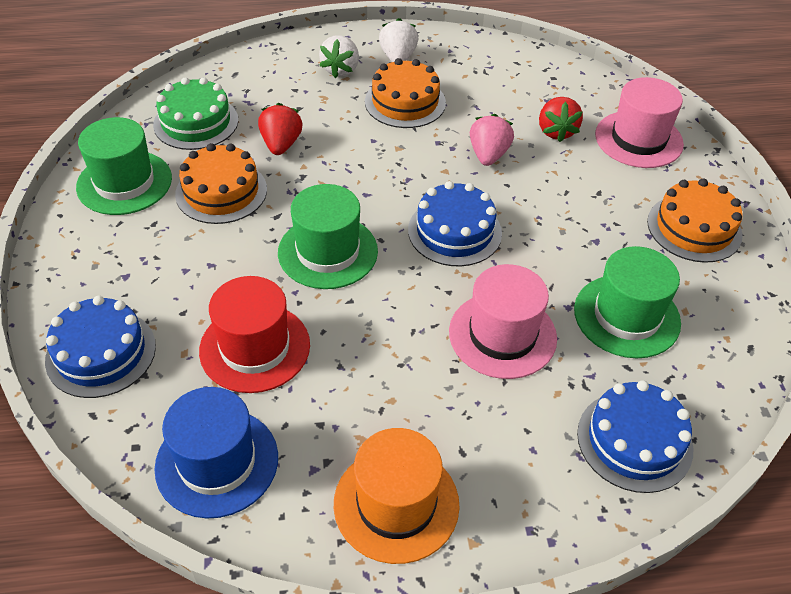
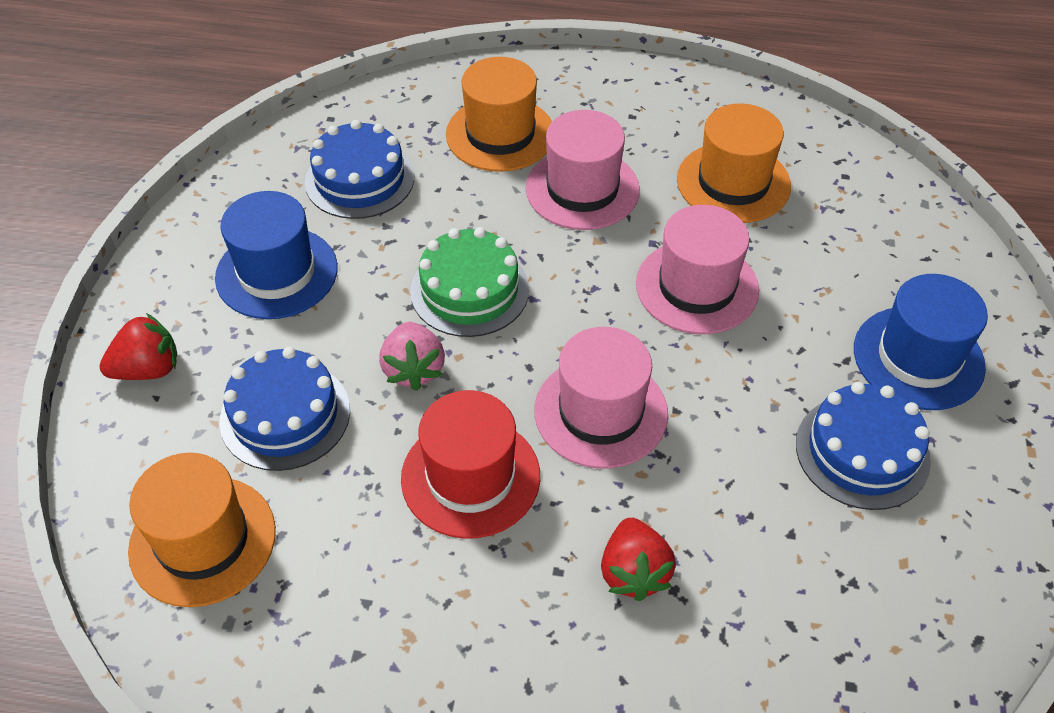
blue hat: 1 -> 2
green hat: 3 -> 0
orange cake: 3 -> 0
orange hat: 1 -> 3
pink hat: 2 -> 3
white strawberry: 2 -> 0

